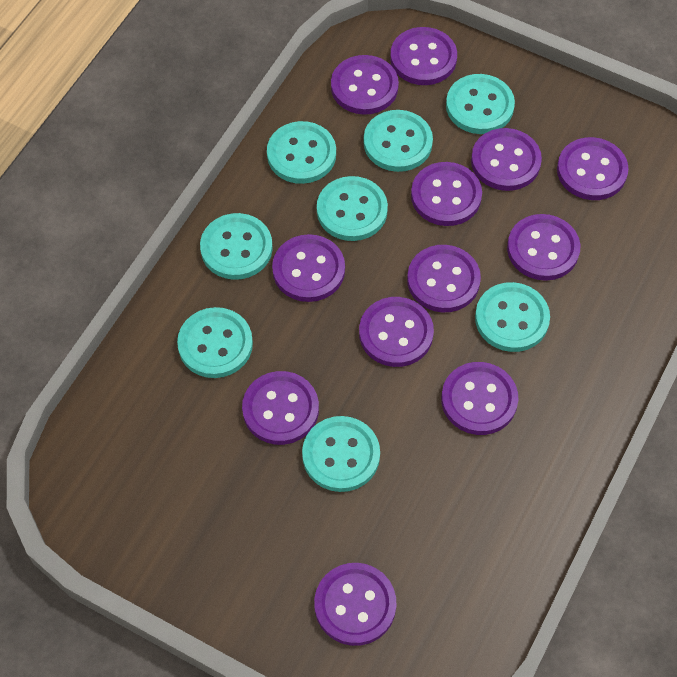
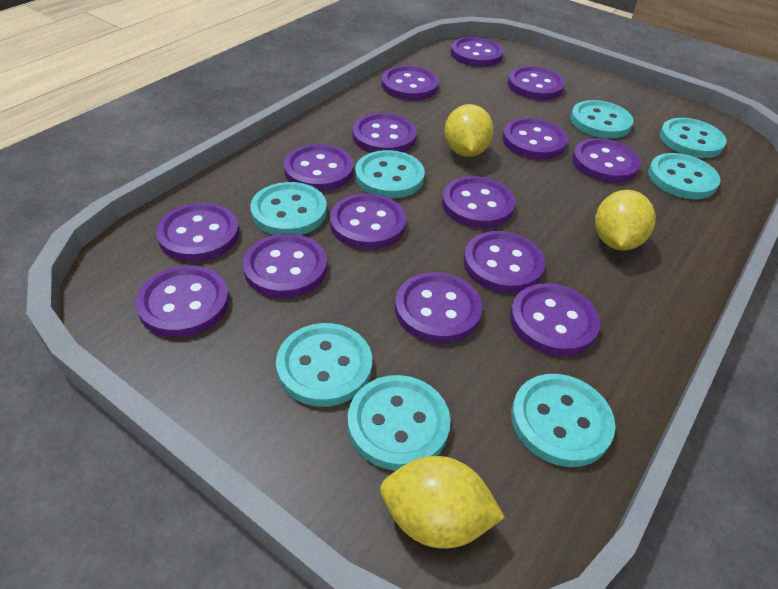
purple button: 12 -> 15
yellow lemon: 0 -> 3

